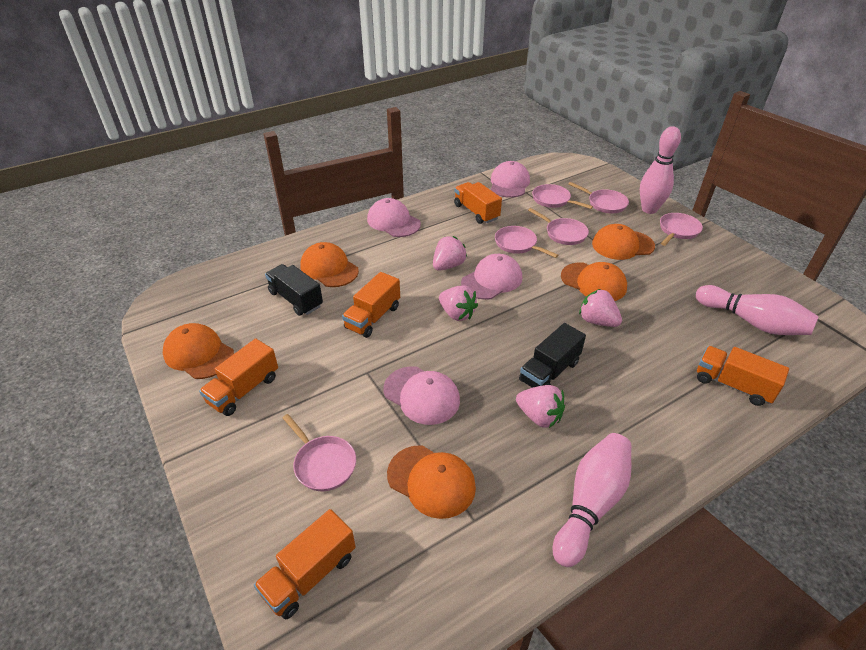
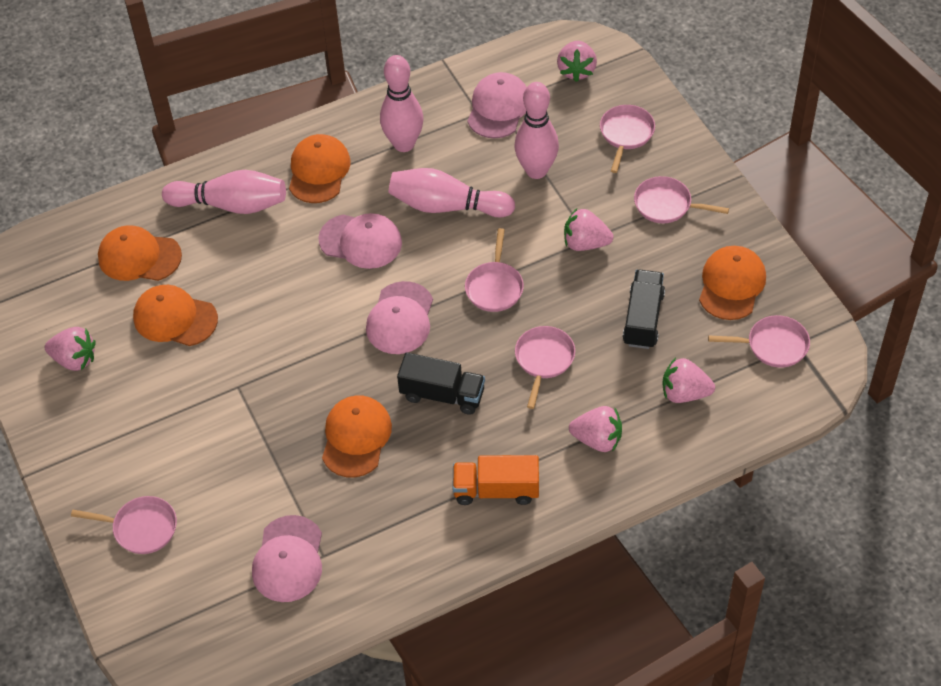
orange truck: 5 -> 1
pink bowling pin: 3 -> 4
pink strawberry: 4 -> 5

